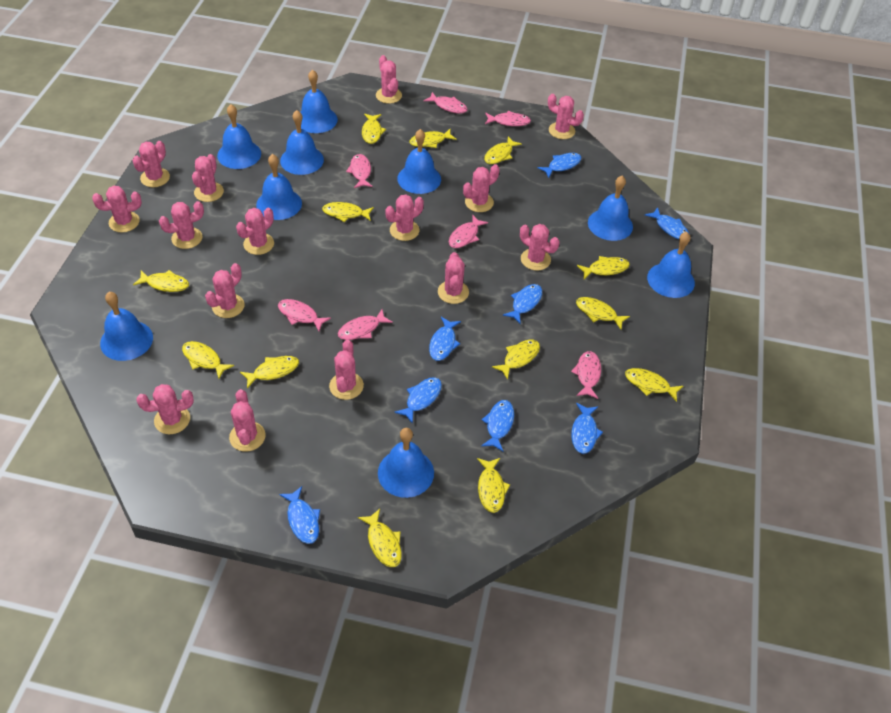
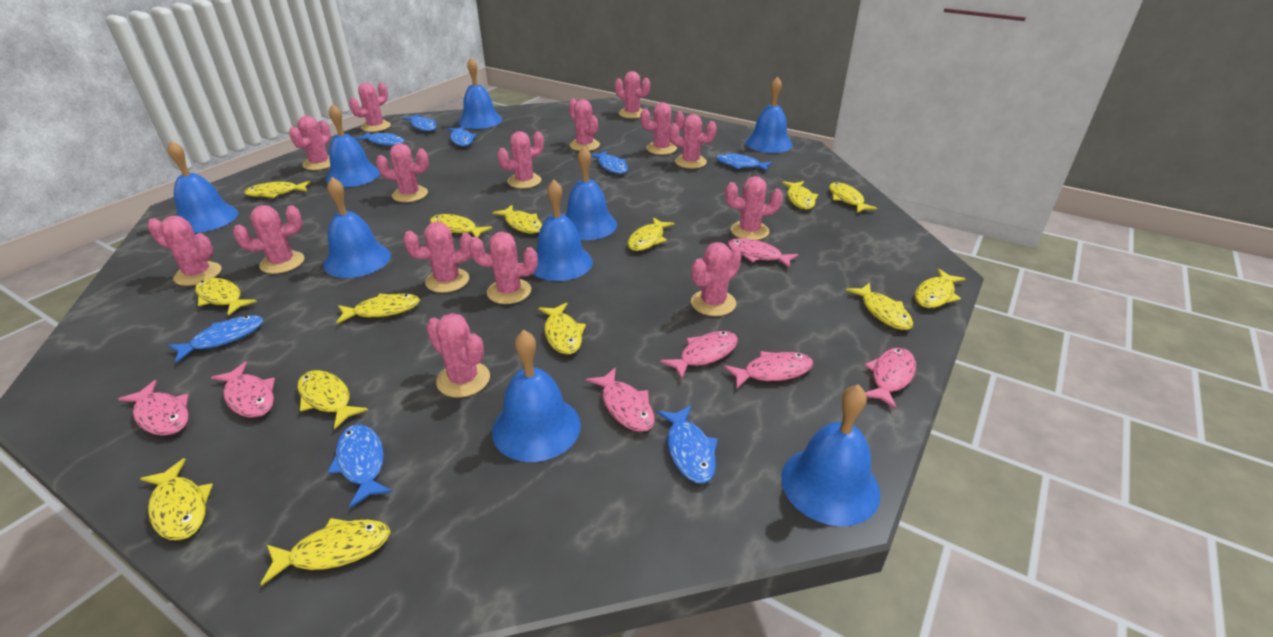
yellow fish: 13 -> 14

